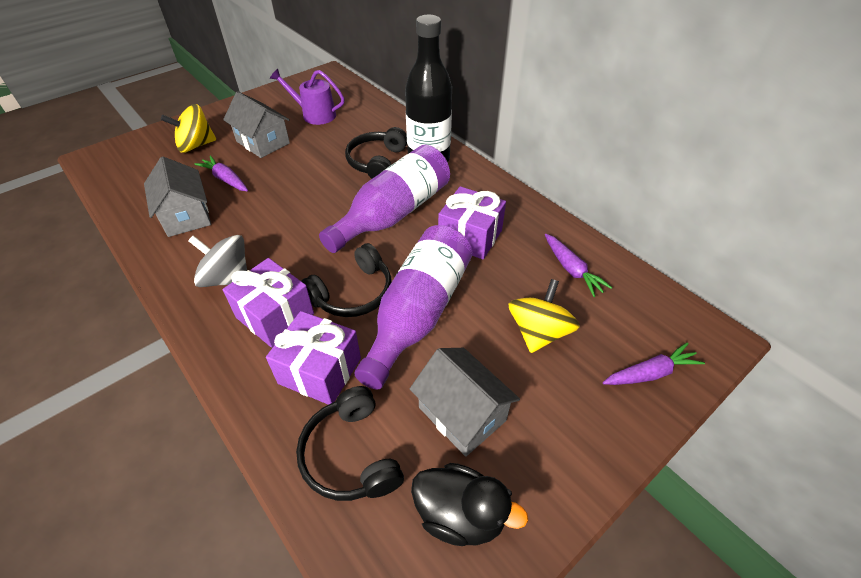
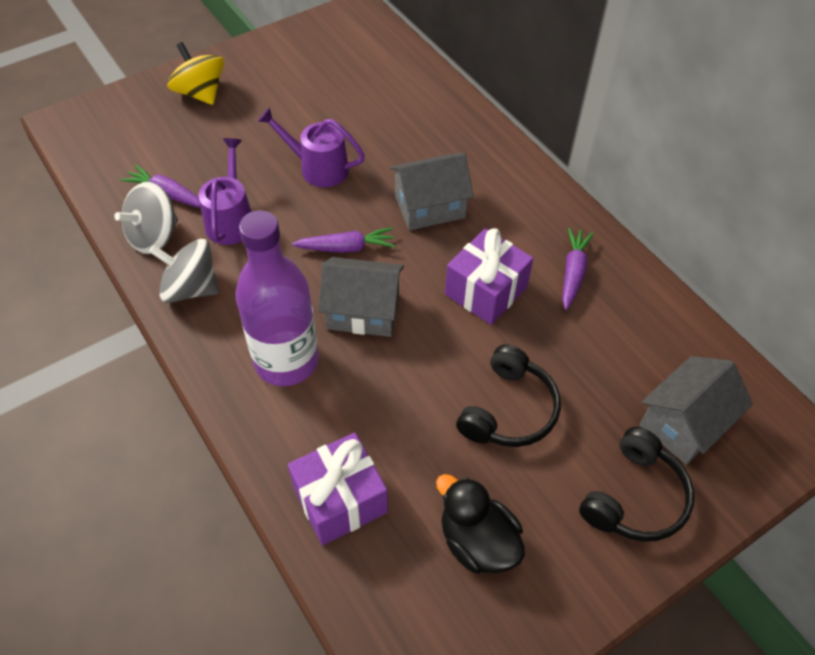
black bottle: 1 -> 0
black headphones: 3 -> 2
grey spinning top: 1 -> 2
purple bottle: 2 -> 1
purple gift: 3 -> 2
purple watering can: 1 -> 2
yellow spinning top: 2 -> 1

